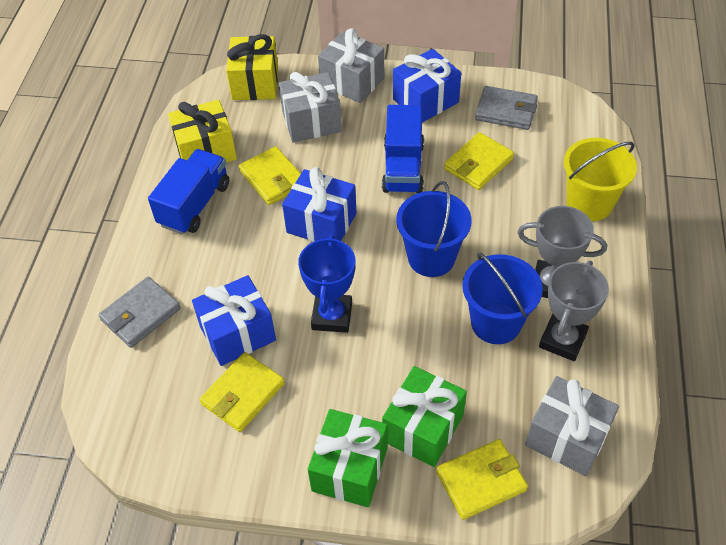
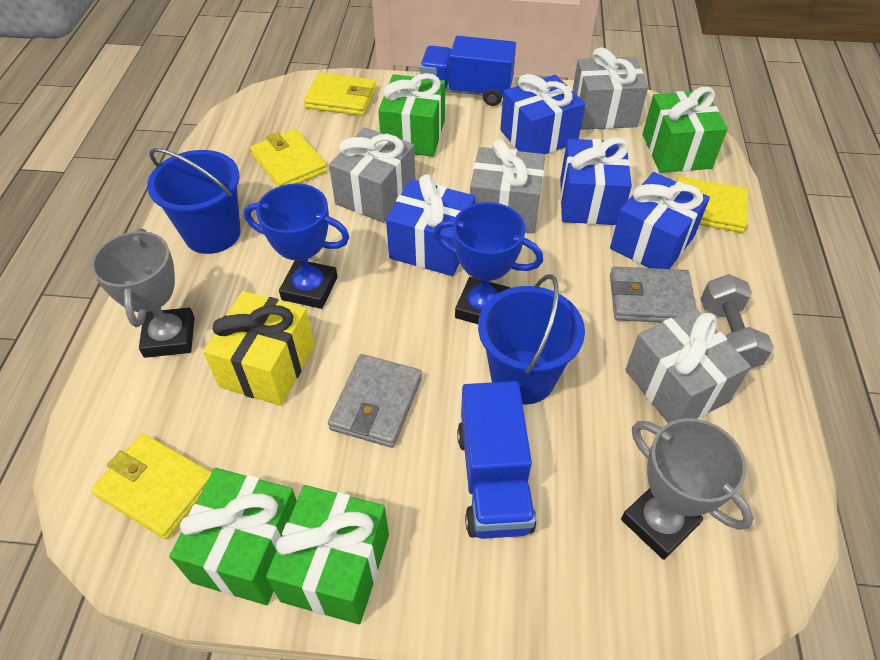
blue gift: 3 -> 4
blue trophy: 1 -> 2
green gift: 2 -> 4
grey dumbbell: 0 -> 1
grey gift: 3 -> 4
yellow bucket: 1 -> 0
yellow gift: 2 -> 1

